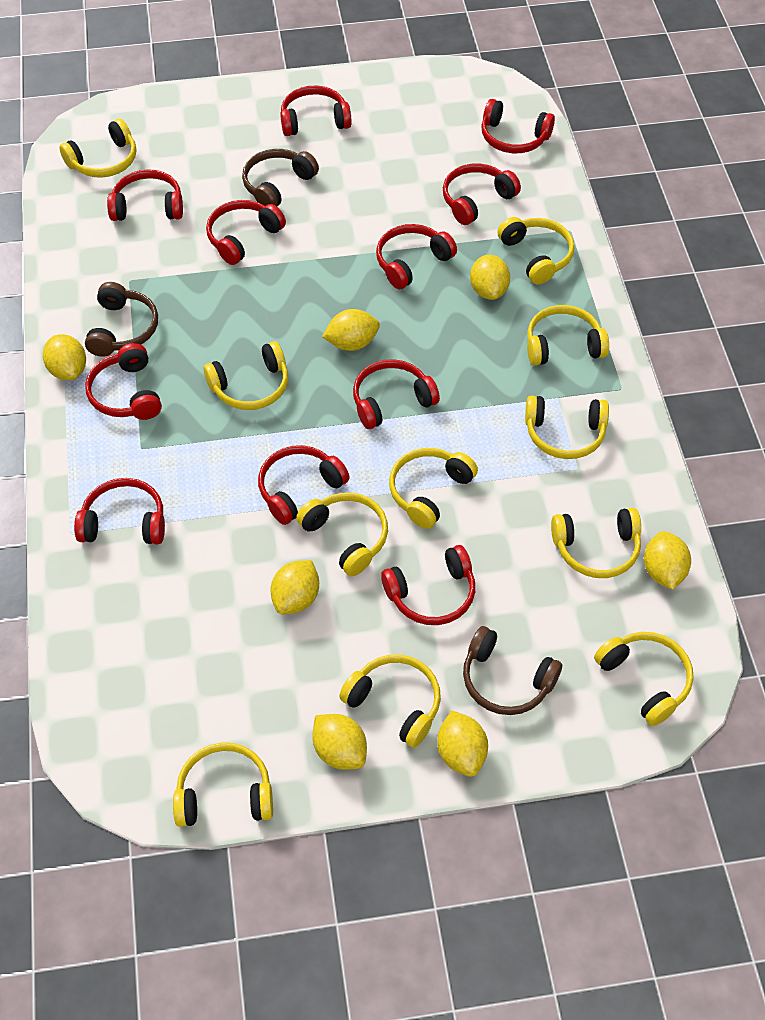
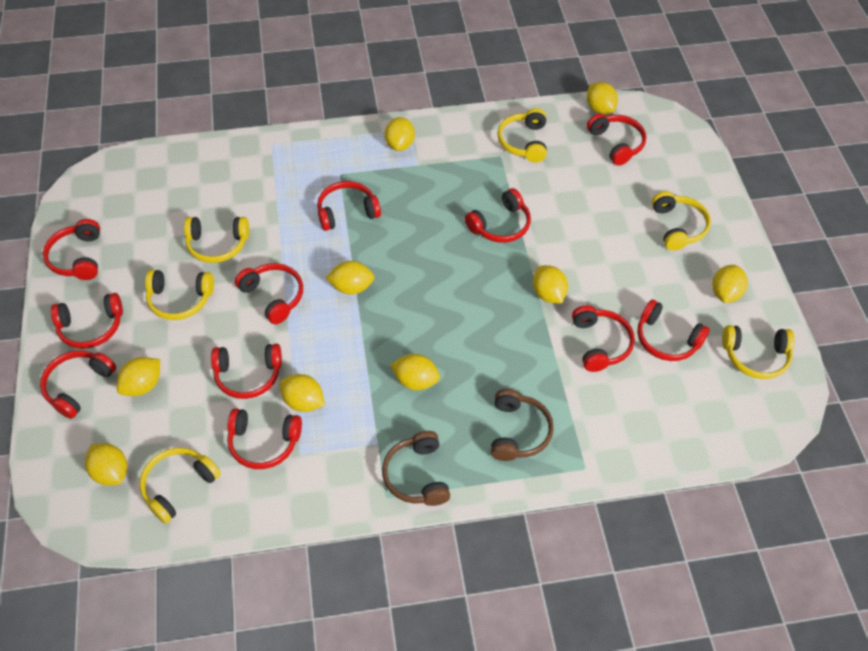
brown headphones: 3 -> 2
yellow headphones: 11 -> 6
yellow lemon: 7 -> 9

